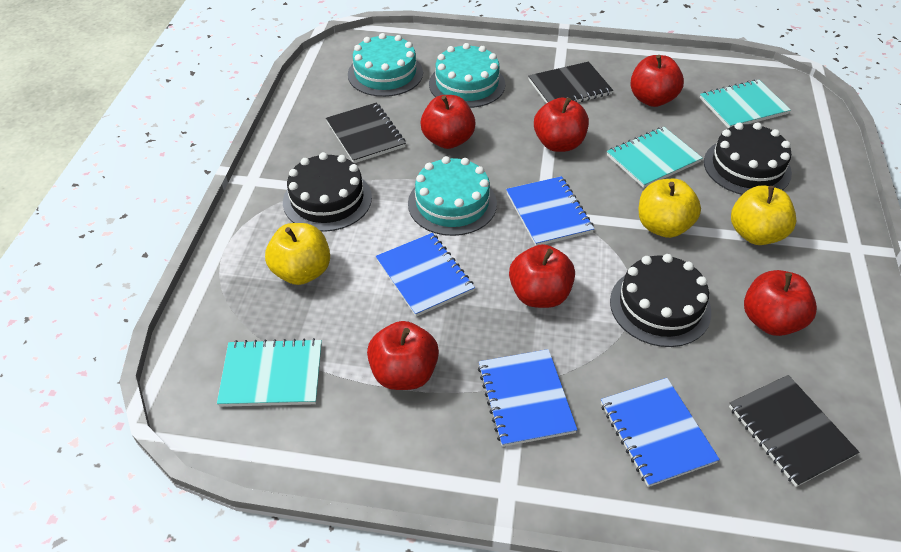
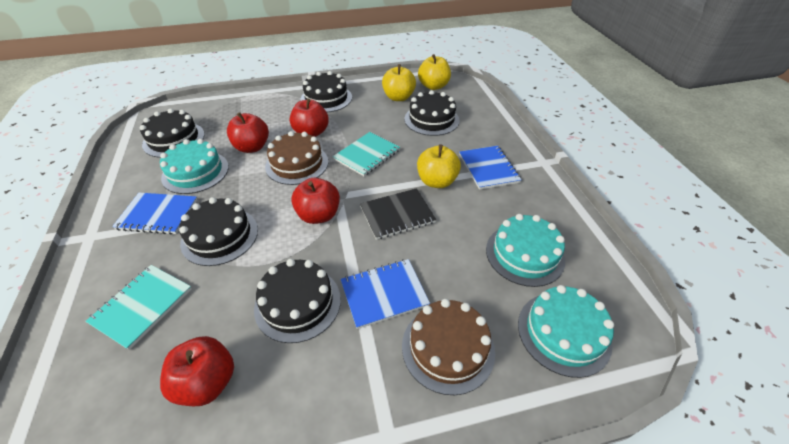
black cake: 3 -> 5
black notebook: 3 -> 1
blue notebook: 4 -> 3
brown cake: 0 -> 2
red apple: 6 -> 4
turquoise notebook: 3 -> 2

